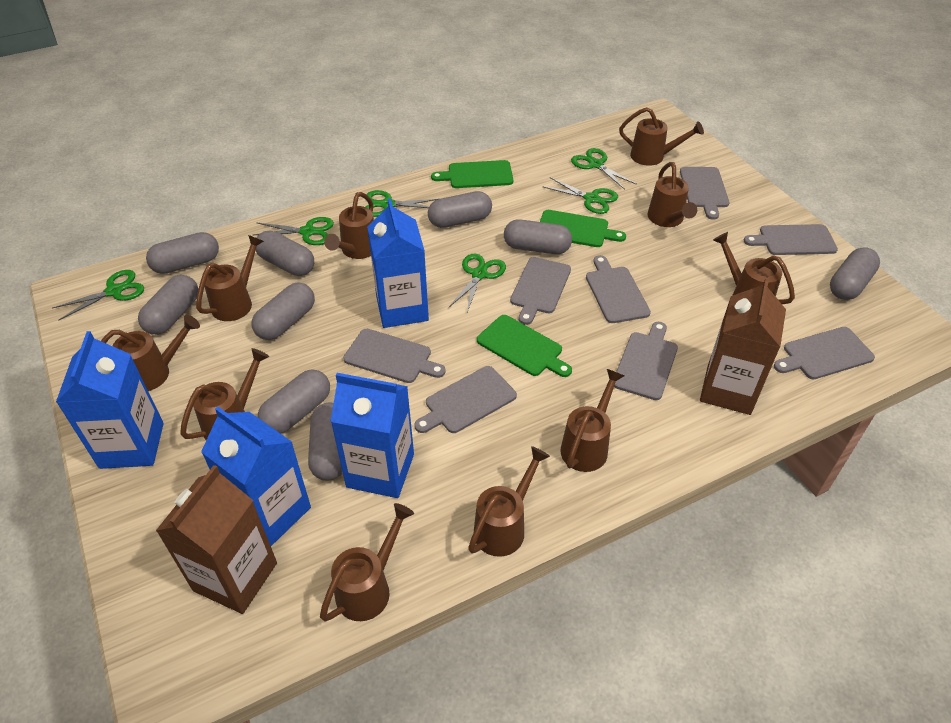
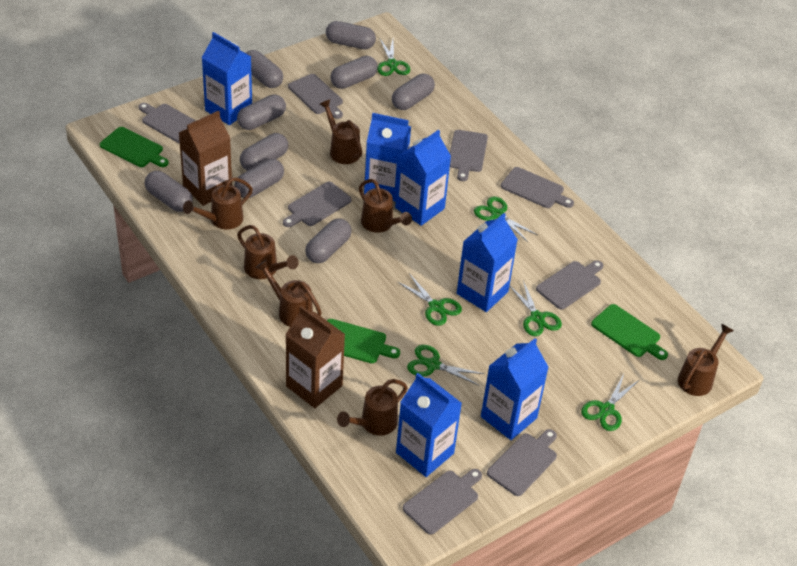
blue carton: 4 -> 6
brown watering can: 10 -> 7

